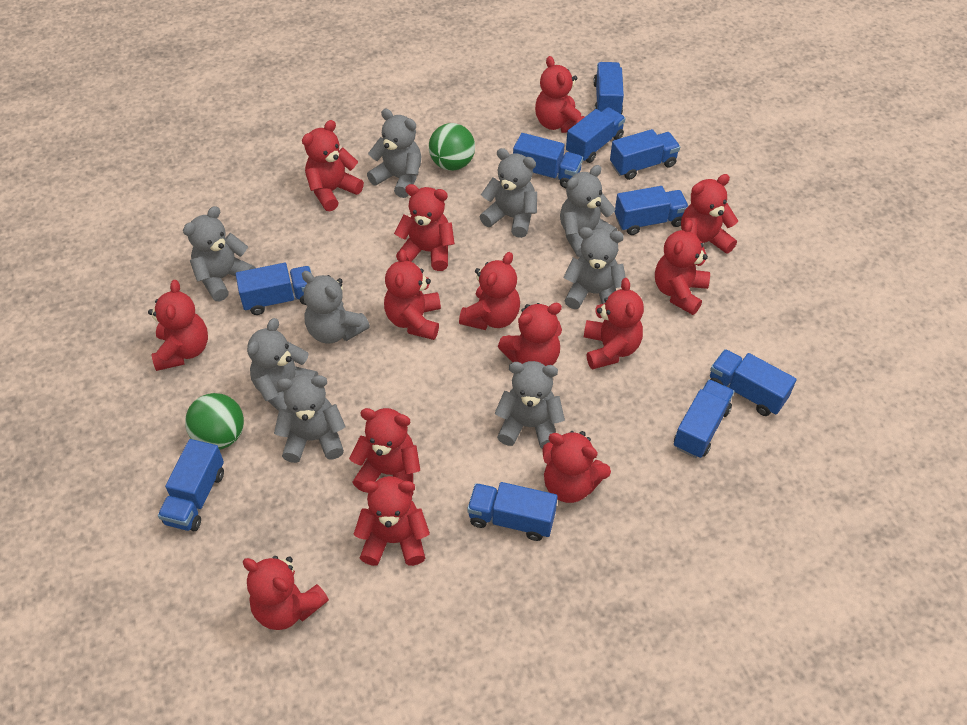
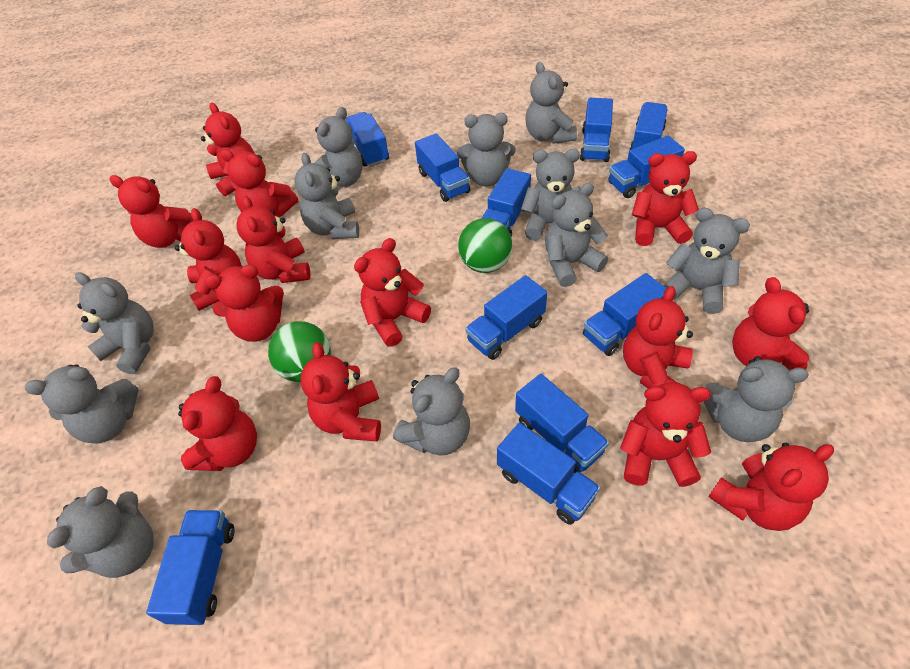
blue truck: 10 -> 11
grey teddy bear: 9 -> 12

